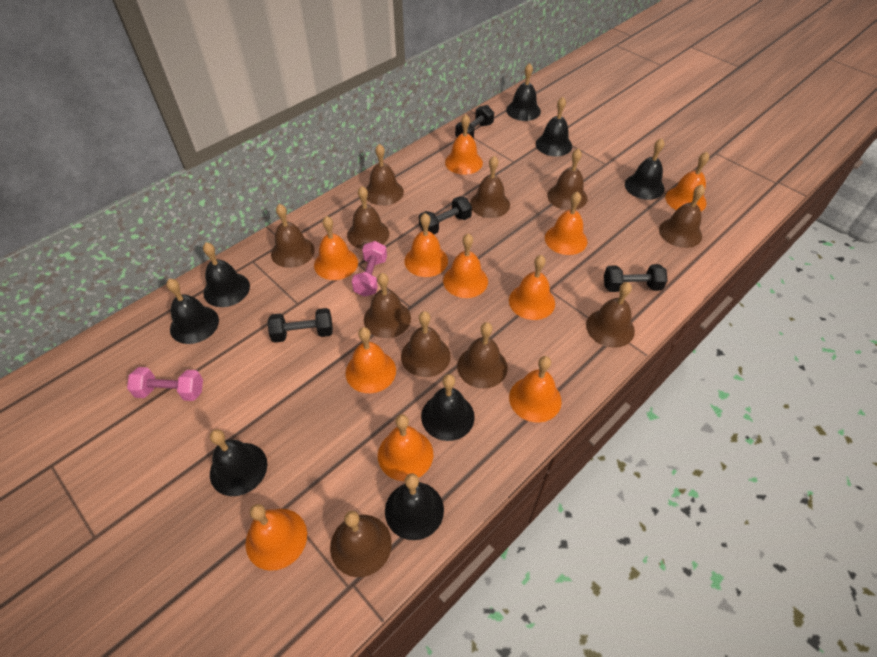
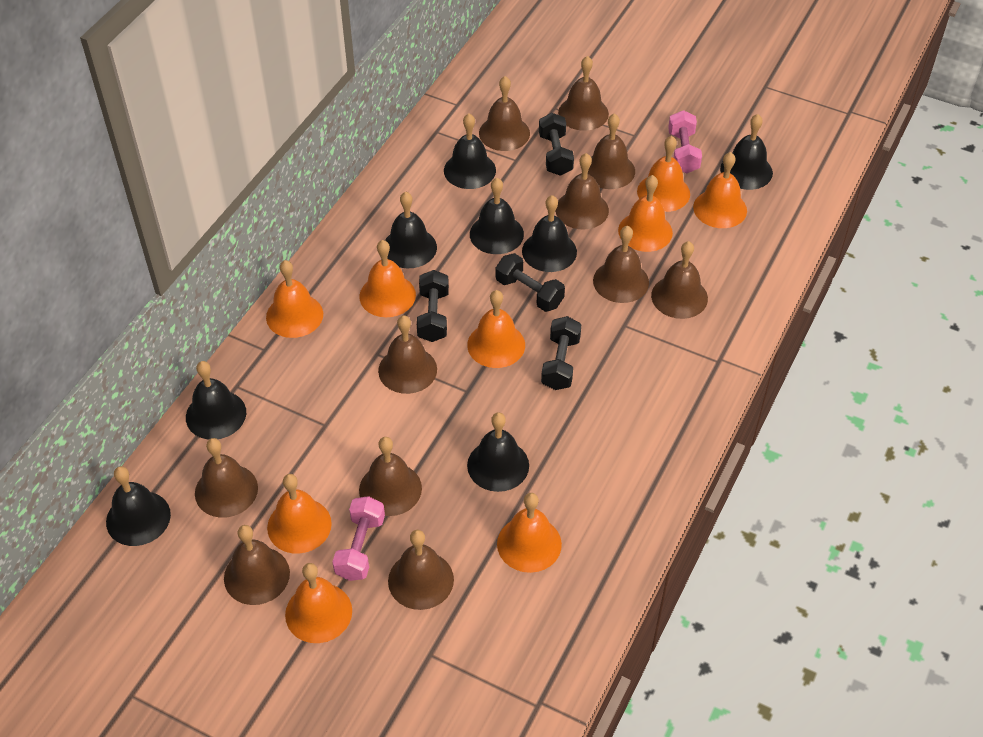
orange bell: 11 -> 9

